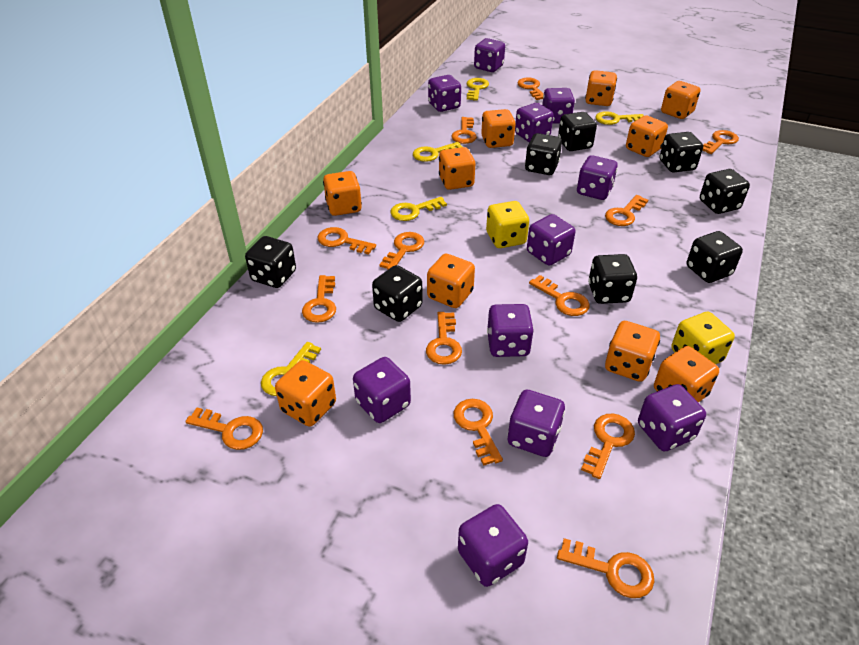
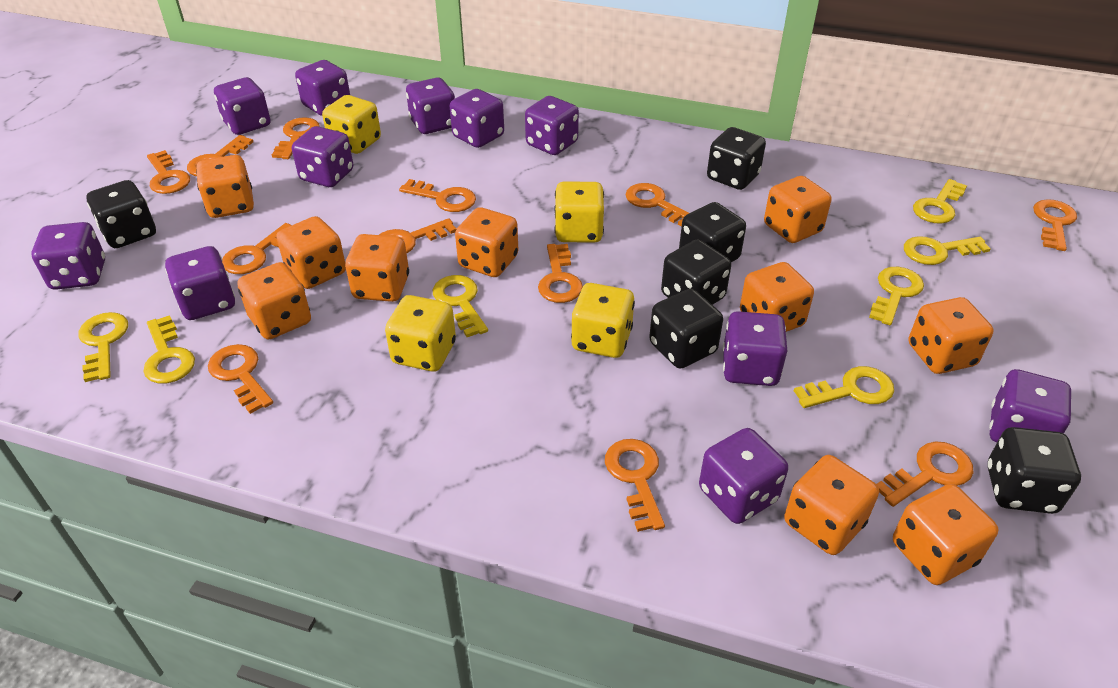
black dice: 8 -> 6
orange key: 13 -> 12
yellow dice: 2 -> 4
yellow key: 5 -> 7

